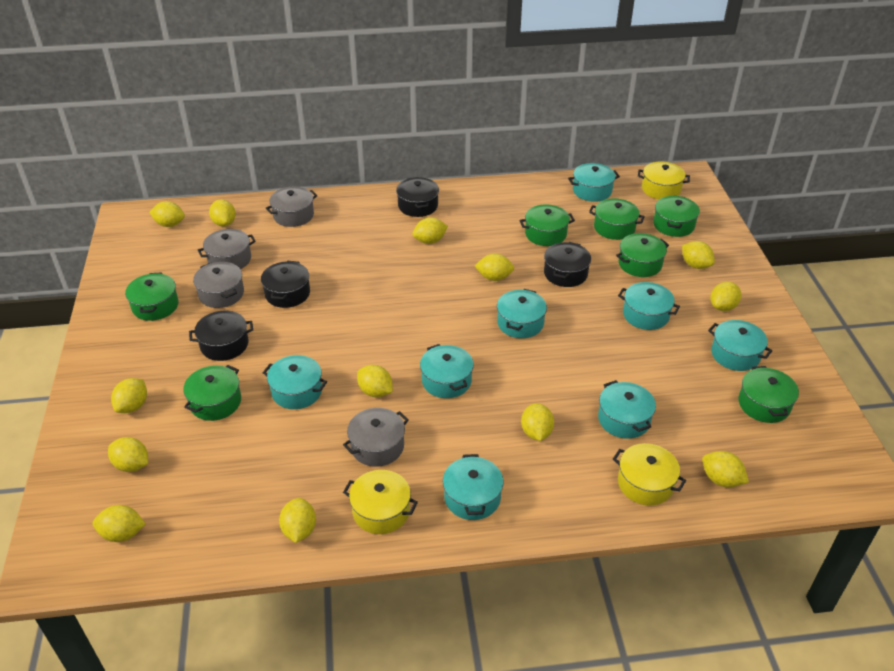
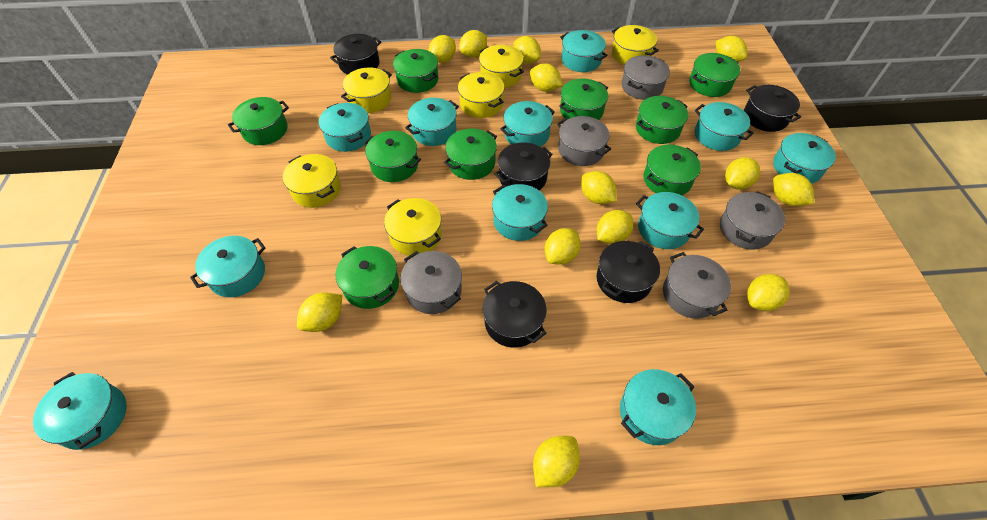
black pot: 4 -> 5
green pot: 7 -> 9
grey pot: 4 -> 5
turquoise pot: 8 -> 11
yellow pot: 3 -> 6

